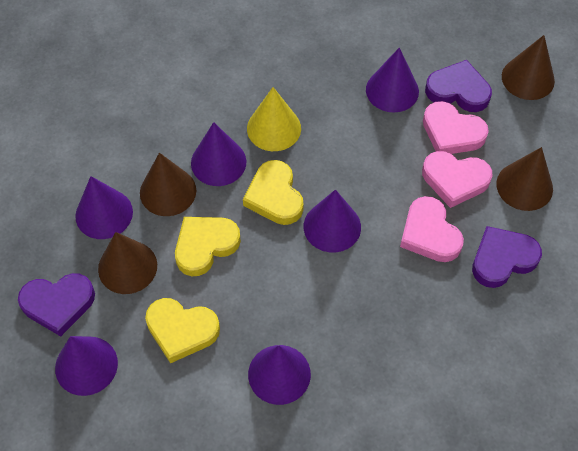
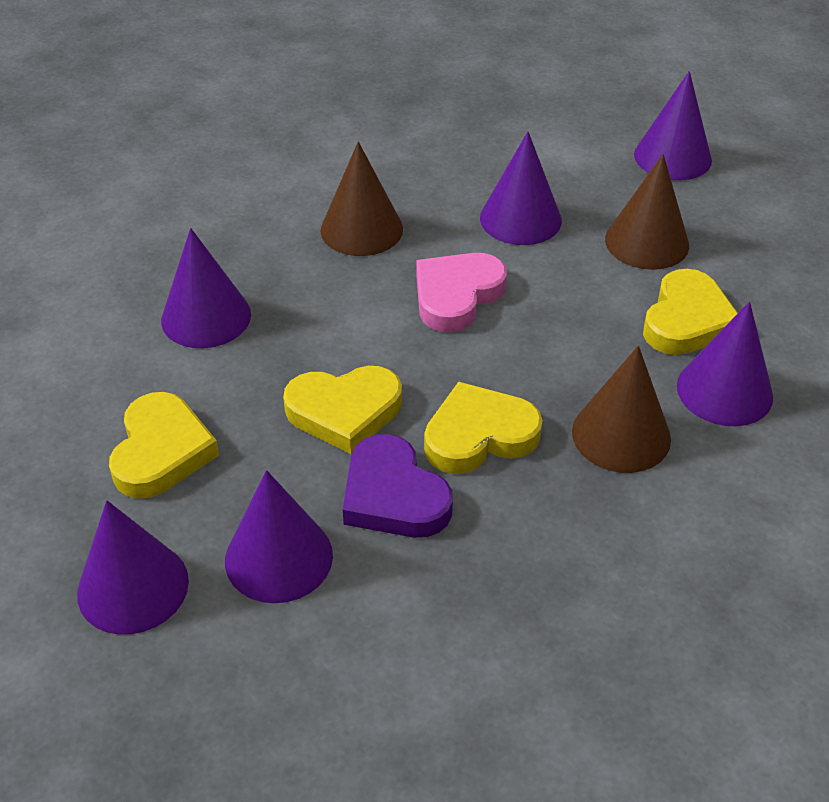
brown cone: 4 -> 3
pink heart: 3 -> 1
purple heart: 3 -> 1
yellow cone: 1 -> 0
yellow heart: 3 -> 4

